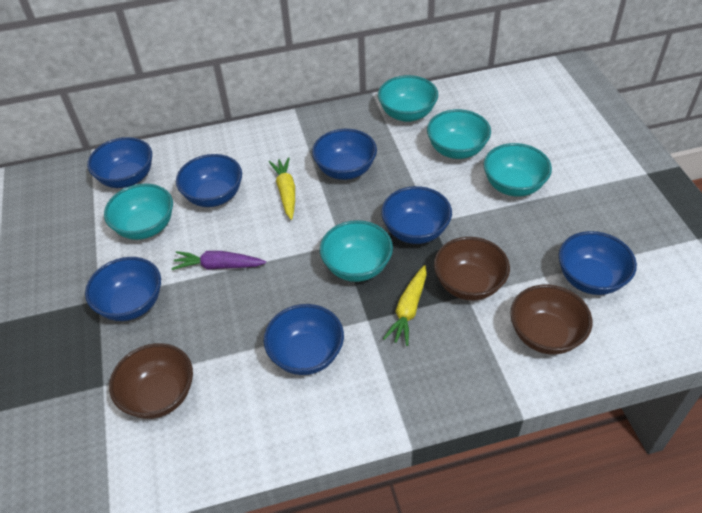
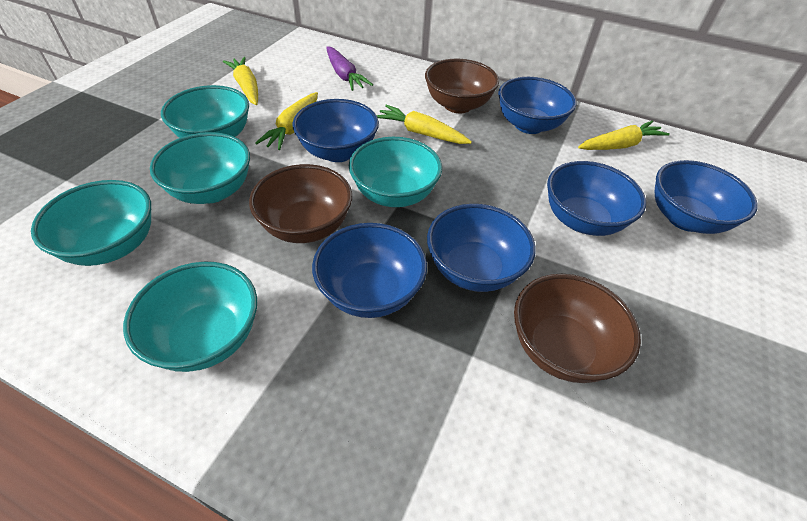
blue bowl: 7 -> 6
yellow carrot: 2 -> 4

